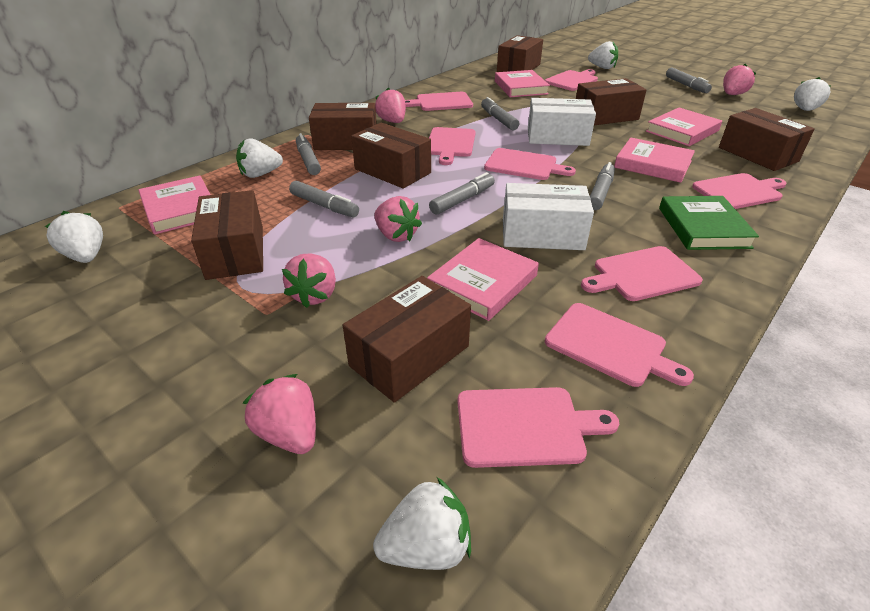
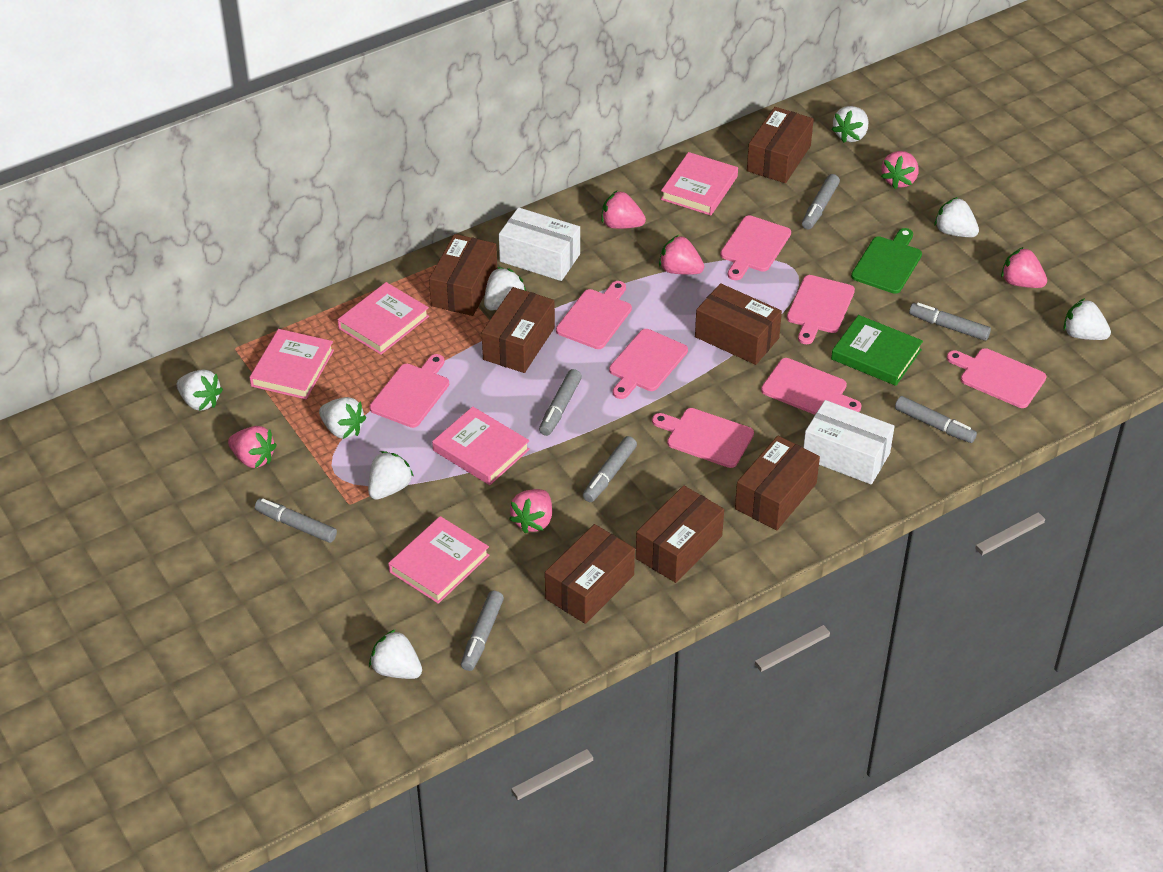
green cutting board: 0 -> 1
grey marker: 6 -> 7
pink strawberry: 5 -> 6
white strawberry: 5 -> 8

